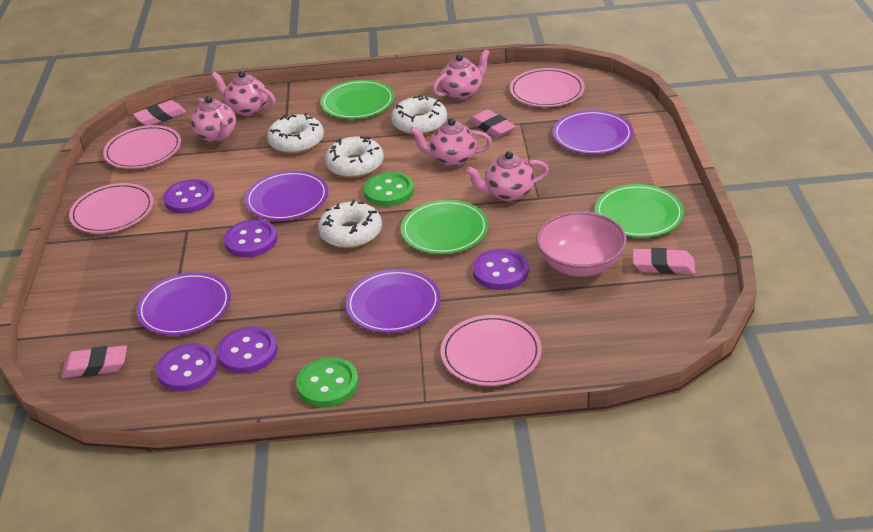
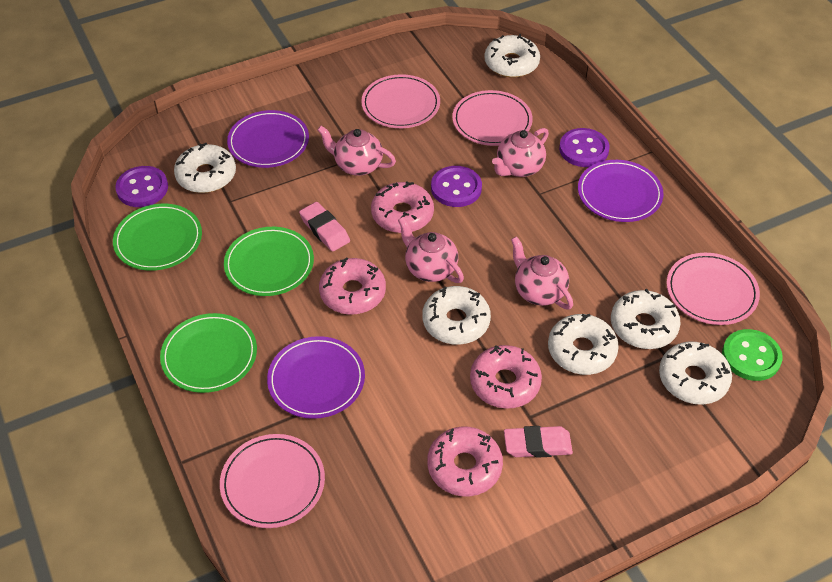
green button: 2 -> 1
pink bowl: 1 -> 0
pink donut: 0 -> 4
pink eraser: 4 -> 2
pink teapot: 5 -> 4
purple button: 5 -> 3
purple plate: 4 -> 3
white donut: 4 -> 6

